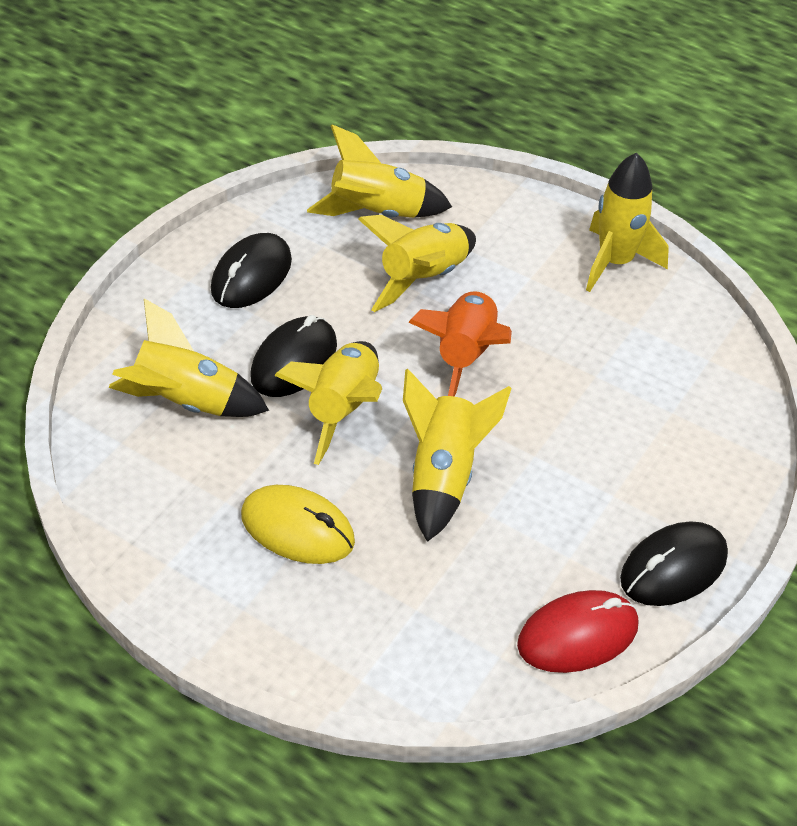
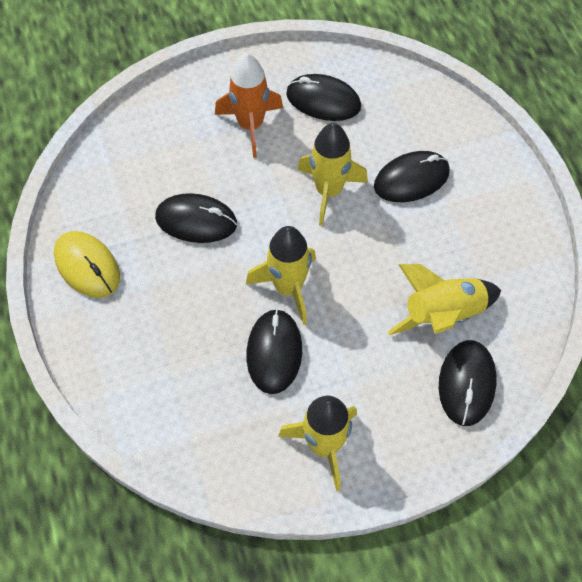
black mouse: 3 -> 5
red mouse: 1 -> 0
yellow rocket: 6 -> 4

